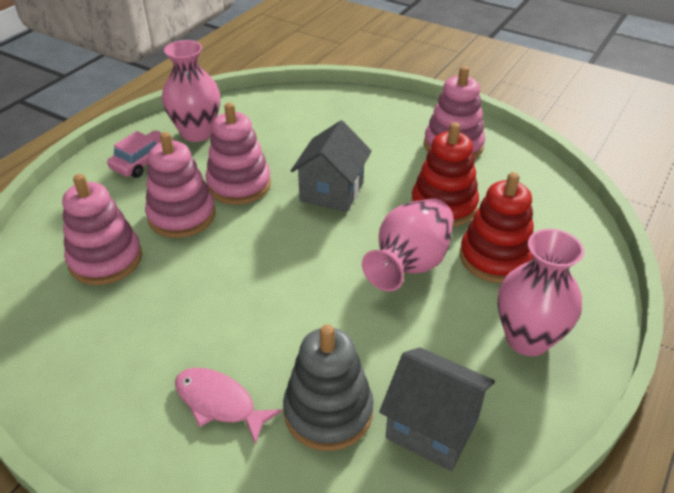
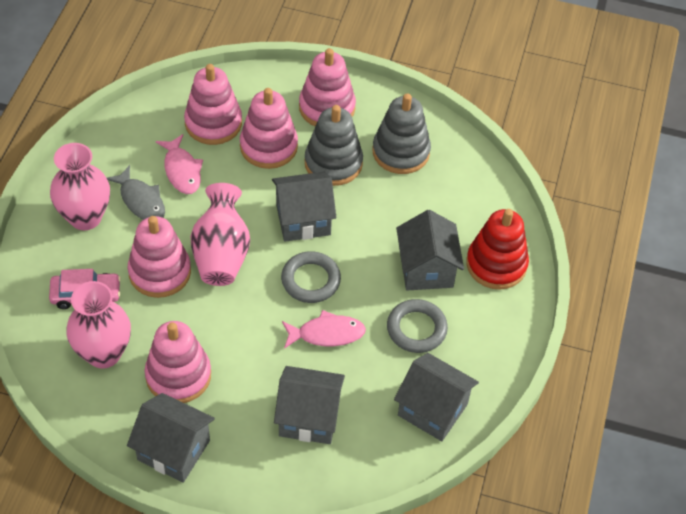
grey fish: 0 -> 1
grey house: 2 -> 5
grey ring: 0 -> 2
grey stacking toy: 1 -> 2
pink fish: 1 -> 2
pink stacking toy: 4 -> 5
red stacking toy: 2 -> 1

